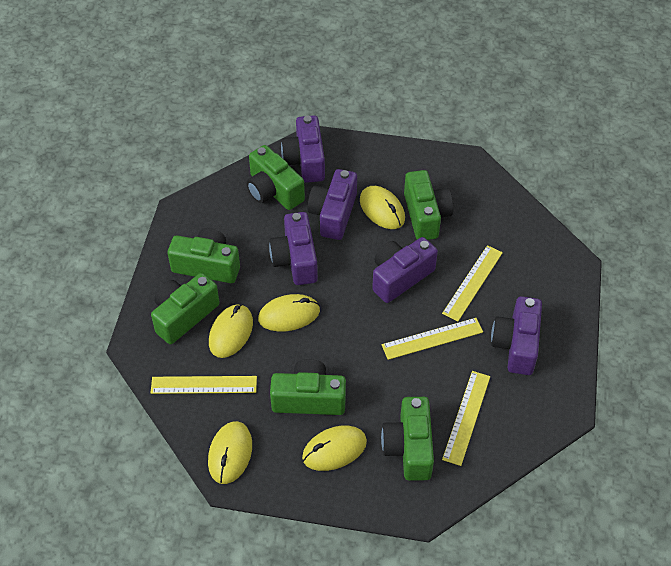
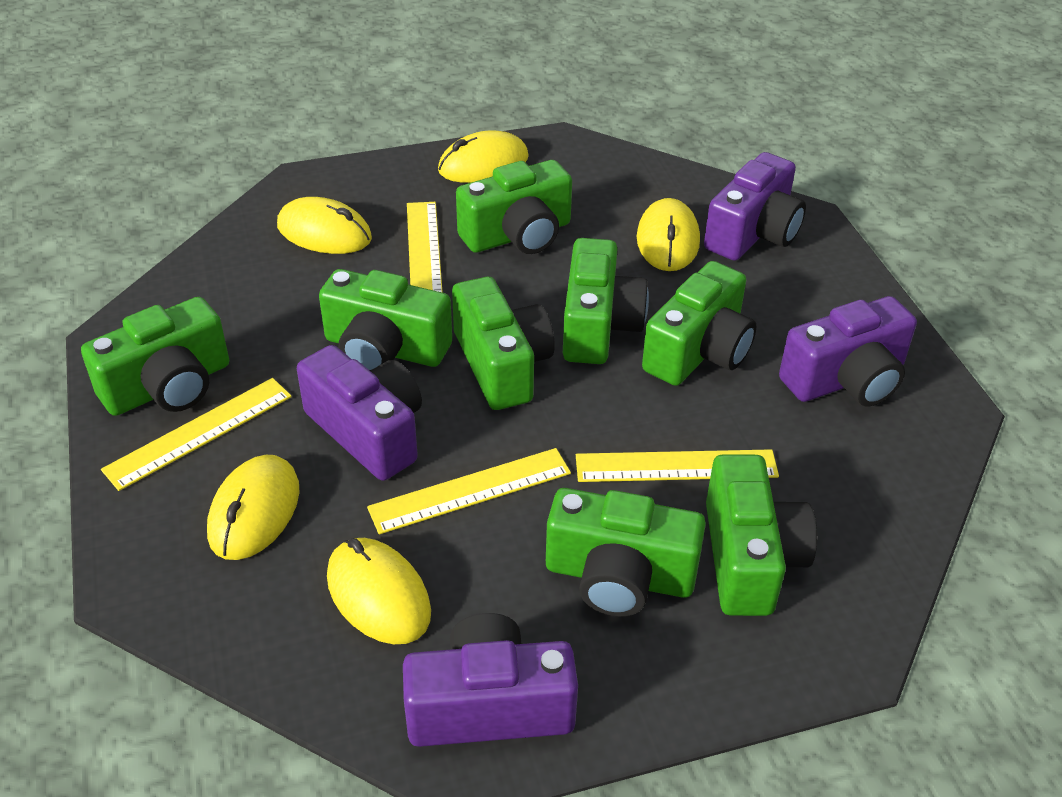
green camera: 6 -> 8
purple camera: 5 -> 4

